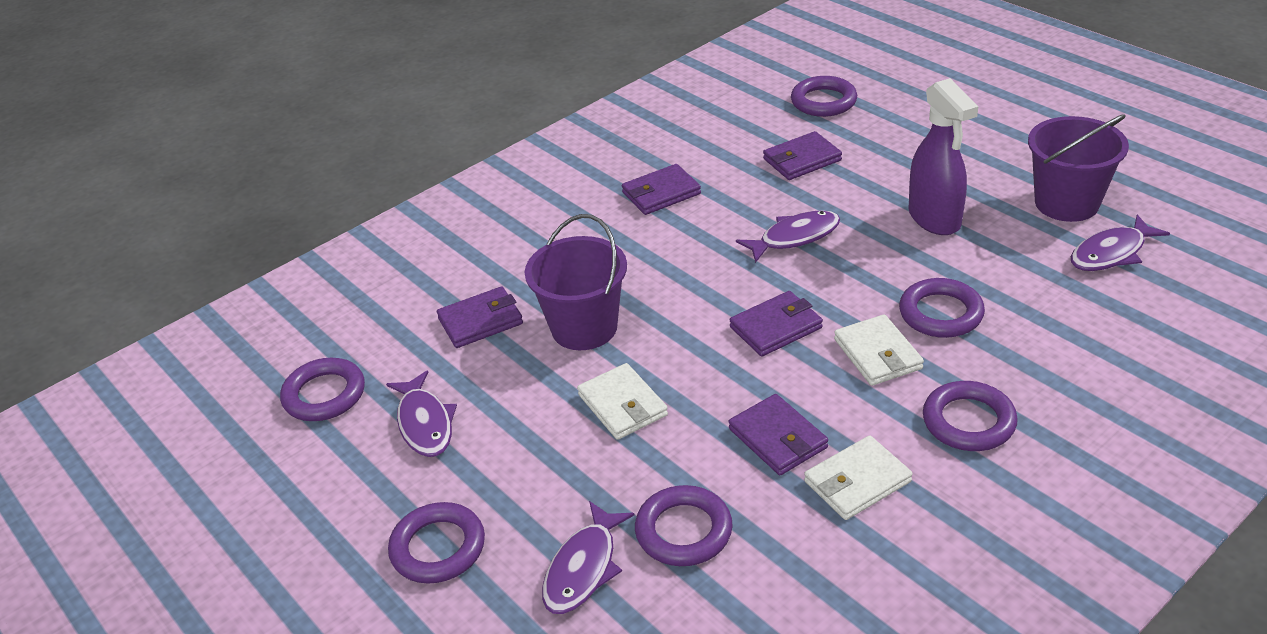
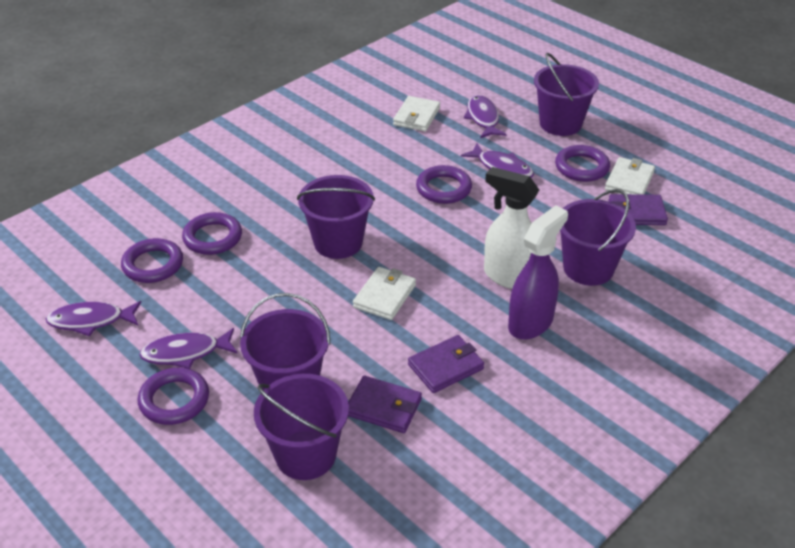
purple bucket: 2 -> 5
purple ring: 6 -> 5
purple wallet: 5 -> 3
white spray bottle: 0 -> 1

